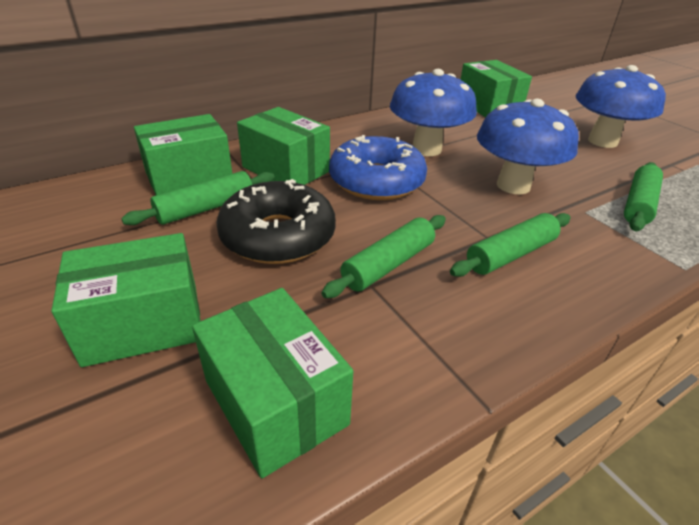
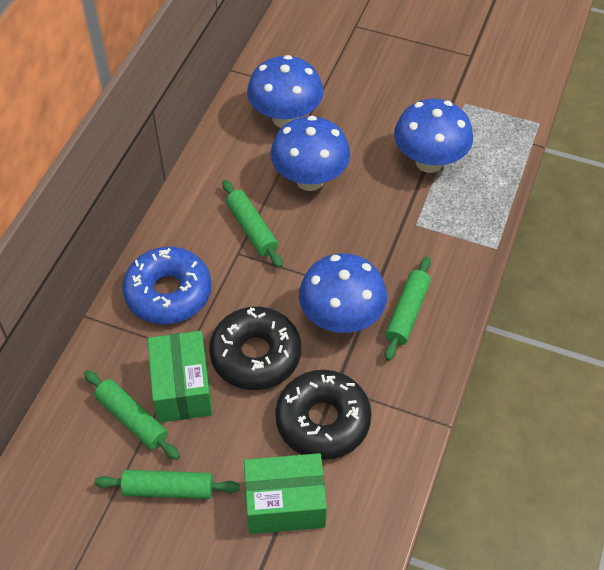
black donut: 1 -> 2
blue mushroom: 3 -> 4
green box: 5 -> 2

